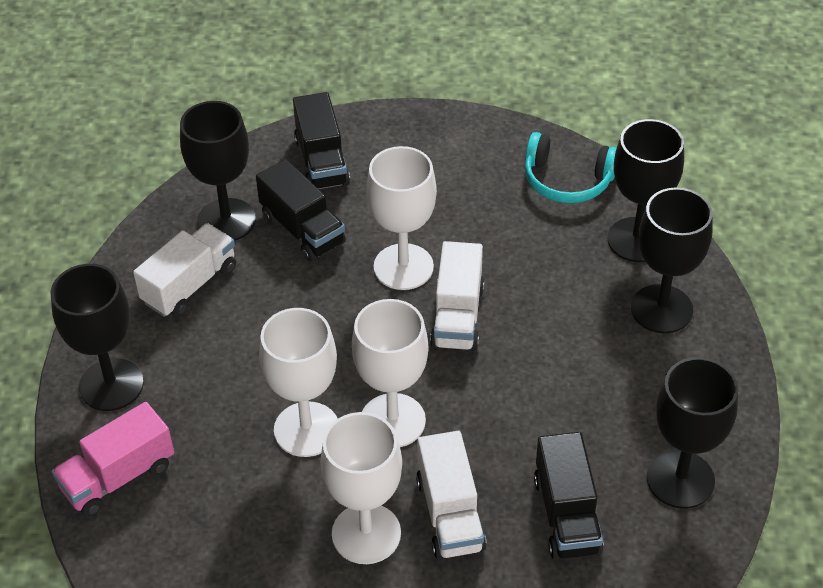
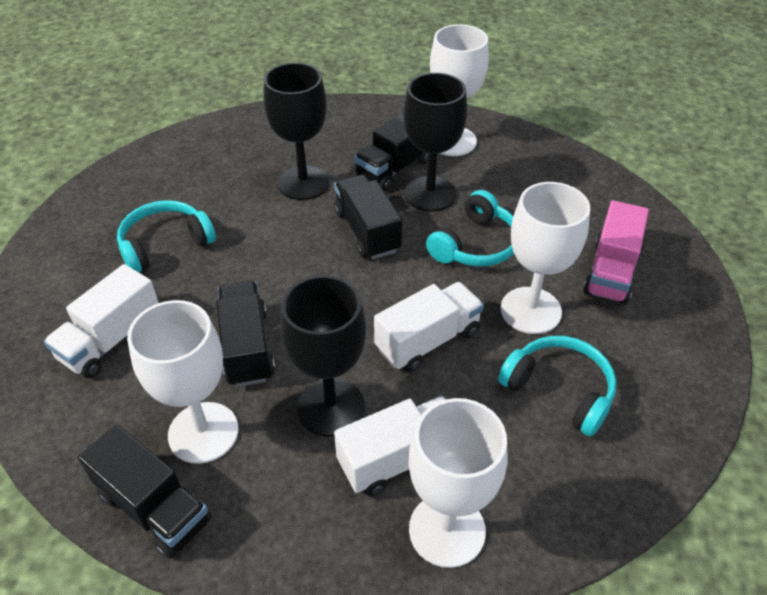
black goblet: 5 -> 3
black truck: 3 -> 4
turquoise headphones: 1 -> 3

